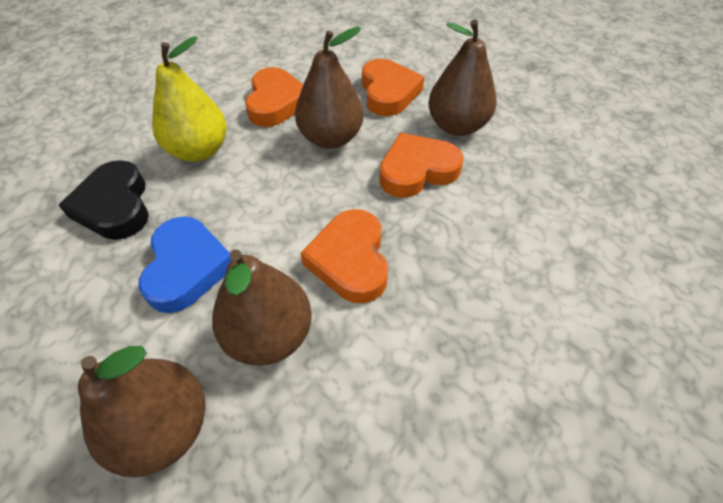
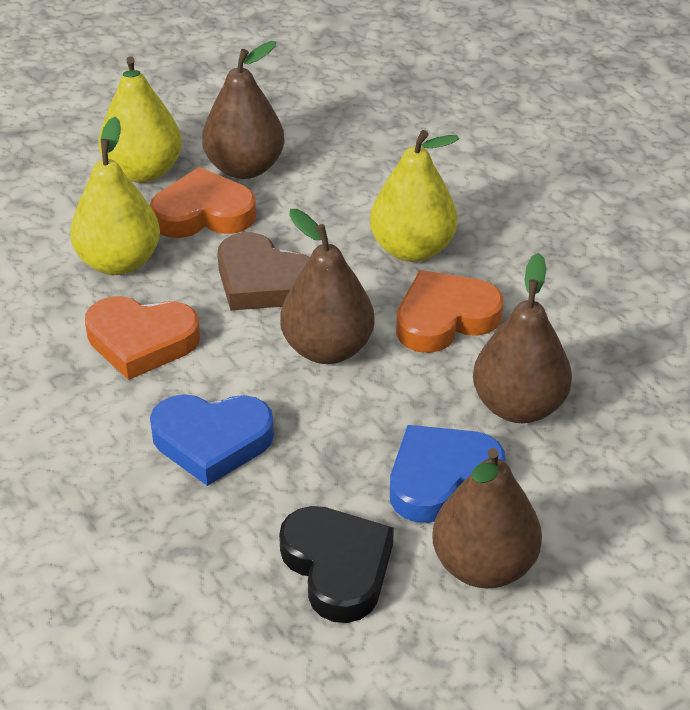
blue heart: 1 -> 2
brown heart: 0 -> 1
orange heart: 4 -> 3
yellow pear: 1 -> 3

